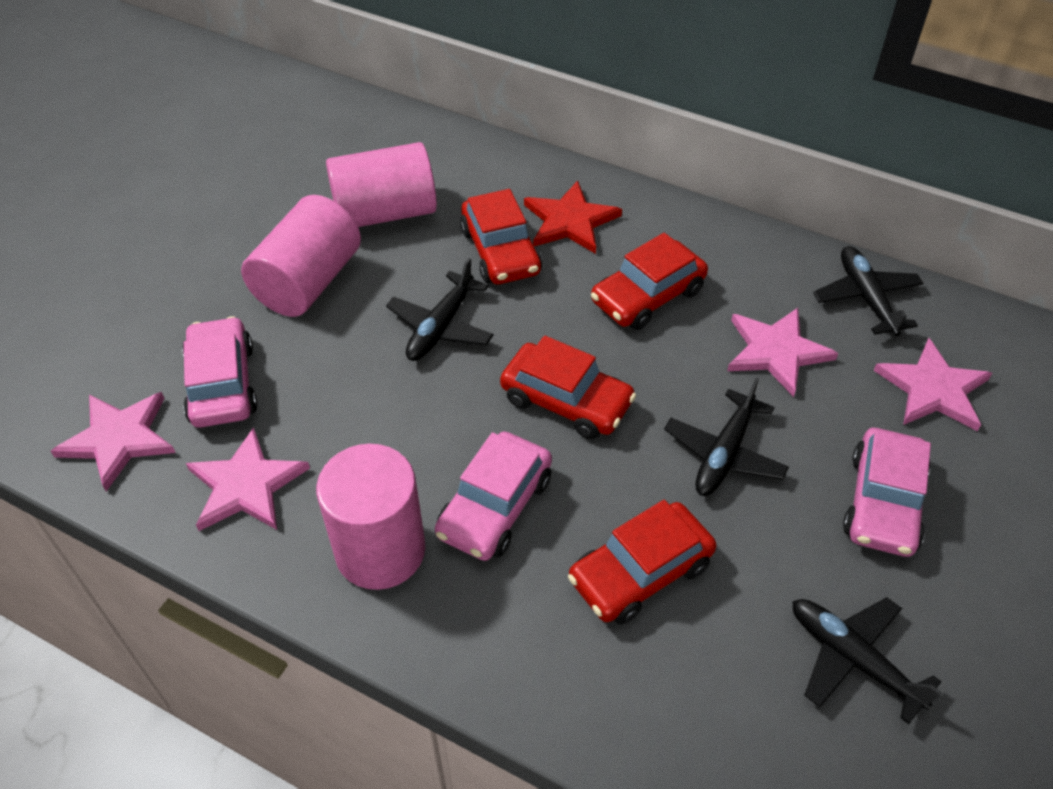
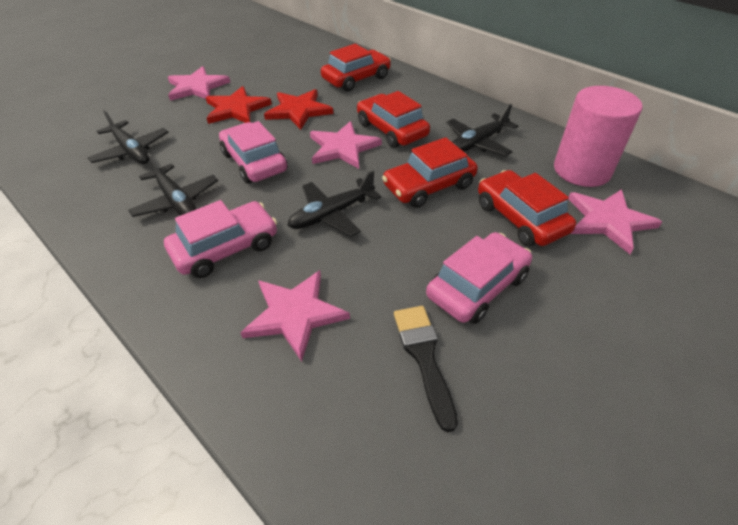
black brush: 0 -> 1
pink cylinder: 3 -> 1
red star: 1 -> 2

